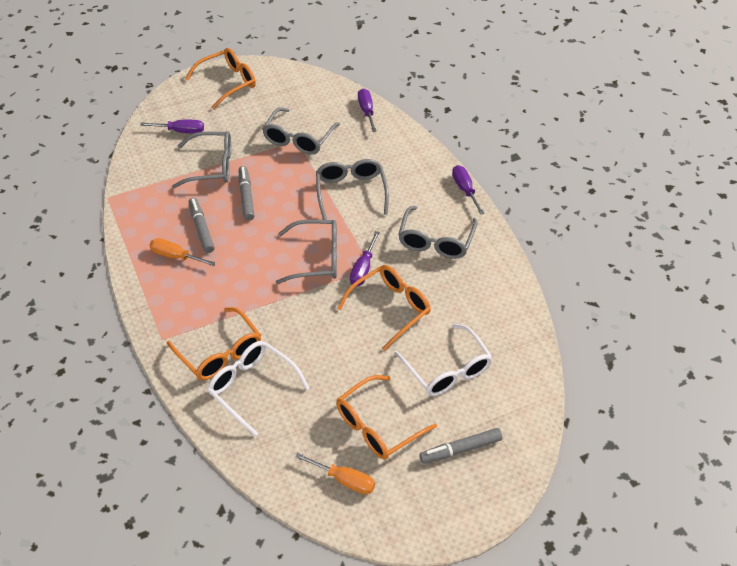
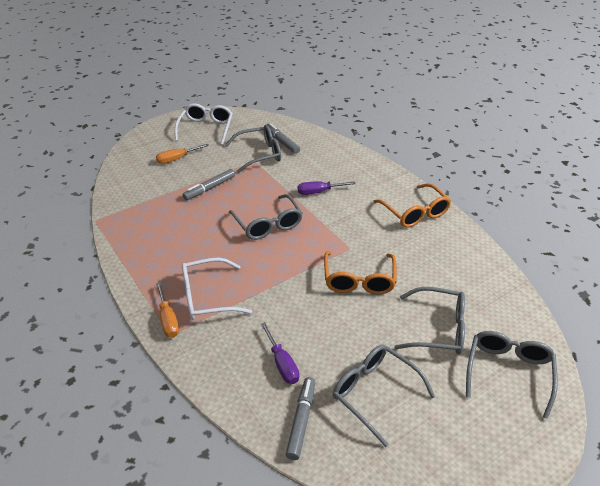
orange glasses: 4 -> 2
purple screwdriver: 4 -> 2

